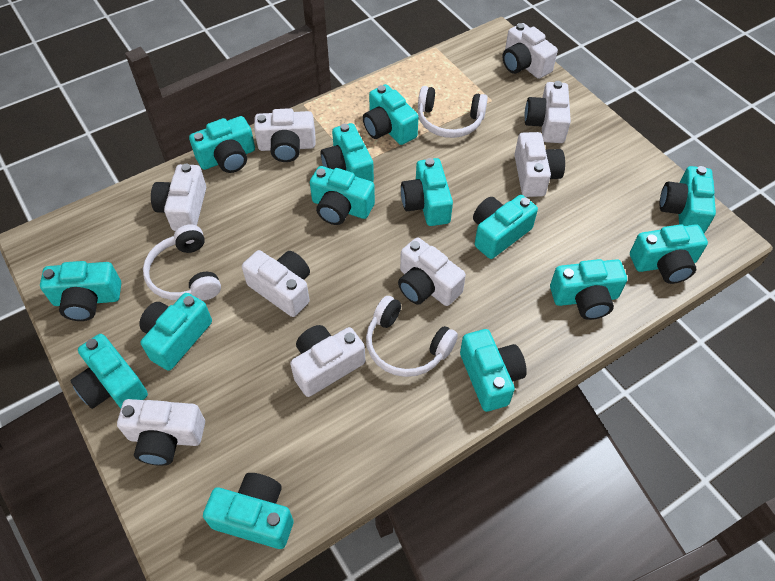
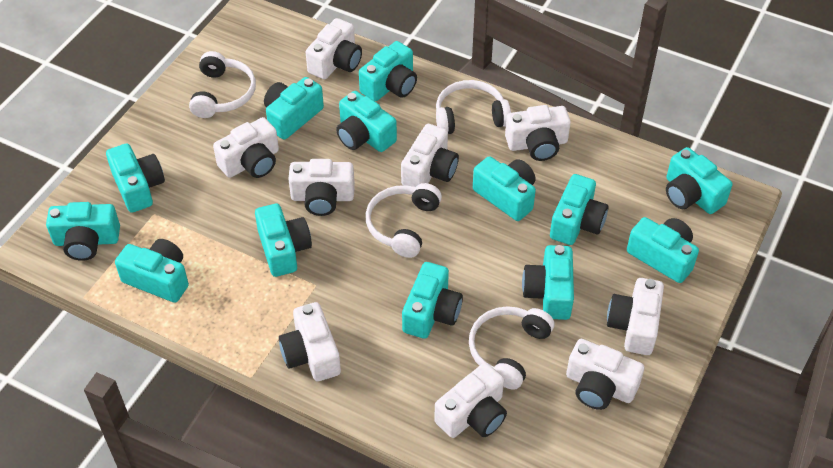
turquoise camera: 14 -> 13
white headphones: 3 -> 4

